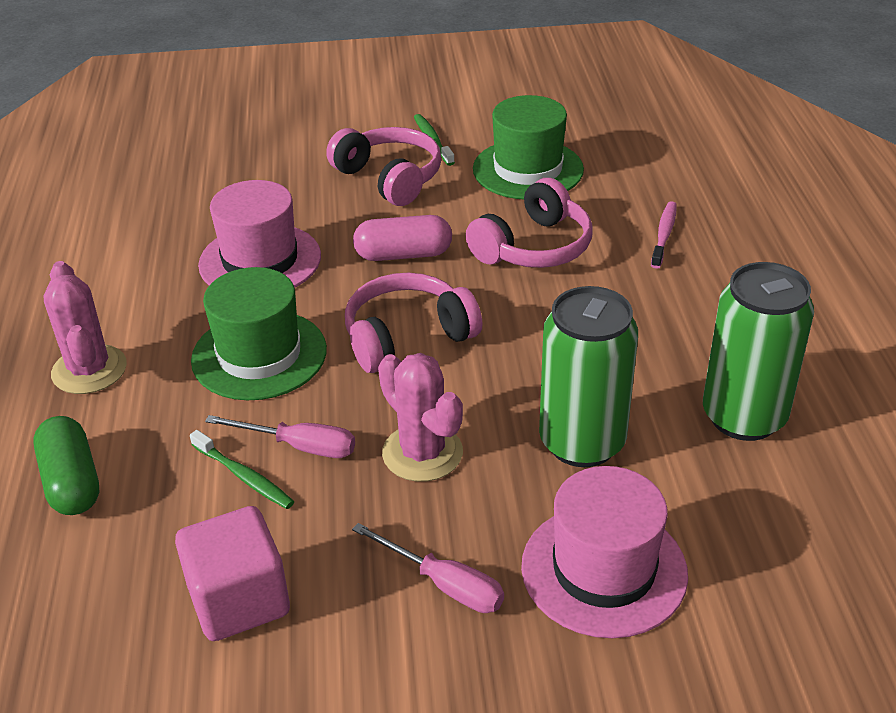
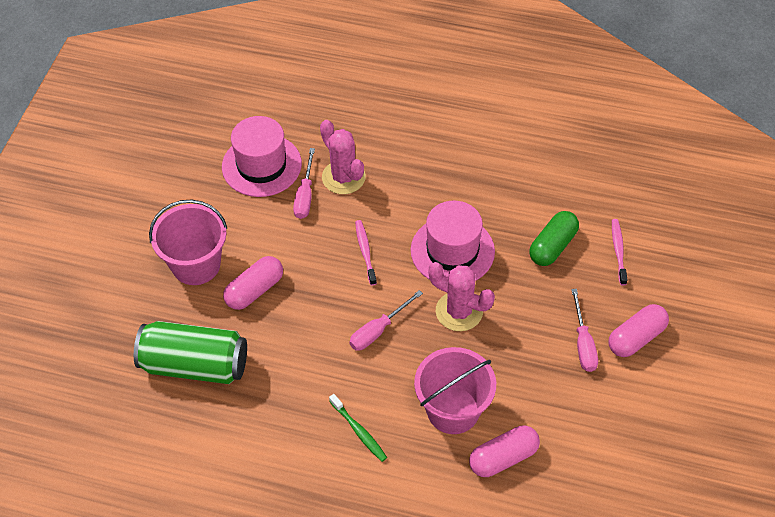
green can: 2 -> 1
green hat: 2 -> 0
green toothbrush: 2 -> 1
pink bucket: 0 -> 2
pink capsule: 1 -> 3
pink cube: 1 -> 0
pink headphones: 3 -> 0
pink screwdriver: 2 -> 3
pink toothbrush: 1 -> 2

